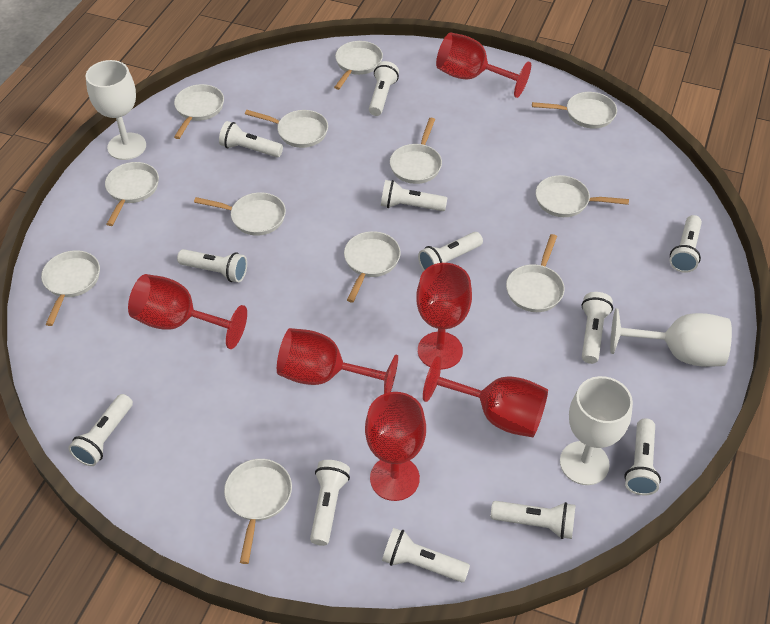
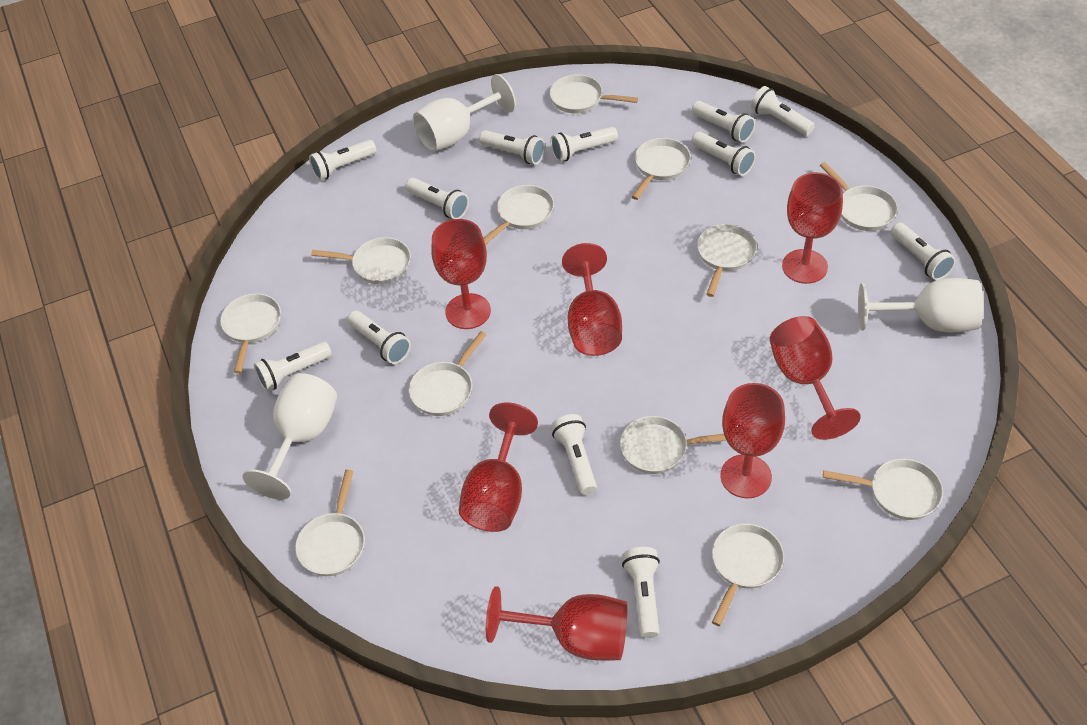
red goblet: 6 -> 7

